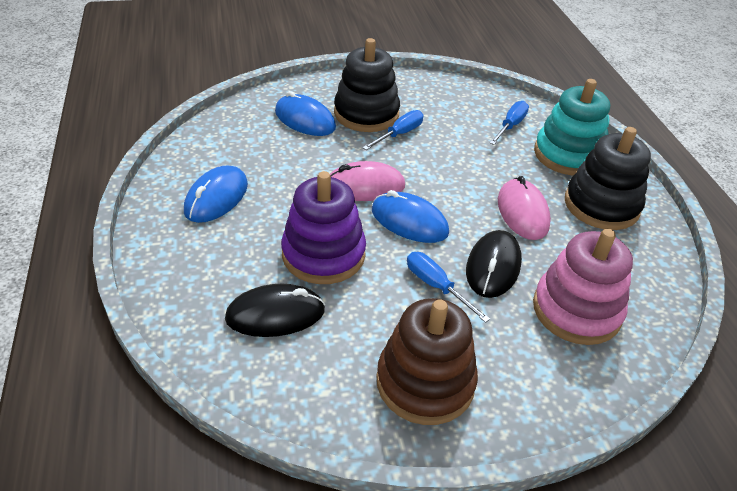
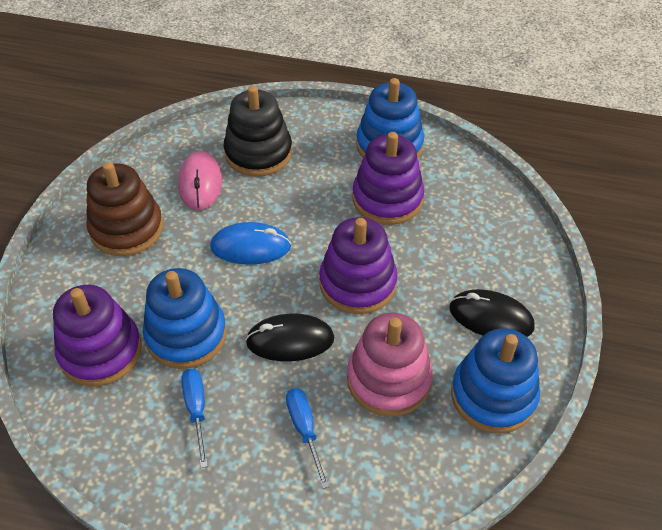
black stacking toy: 2 -> 1
blue mouse: 3 -> 1
blue screwdriver: 3 -> 2
blue stacking toy: 0 -> 3
pink mouse: 2 -> 1
purple stacking toy: 1 -> 3
turquoise stacking toy: 1 -> 0

